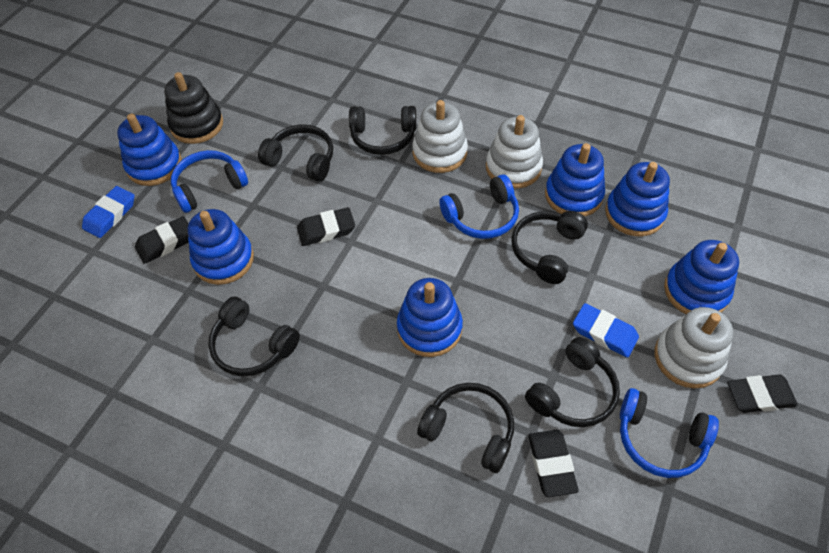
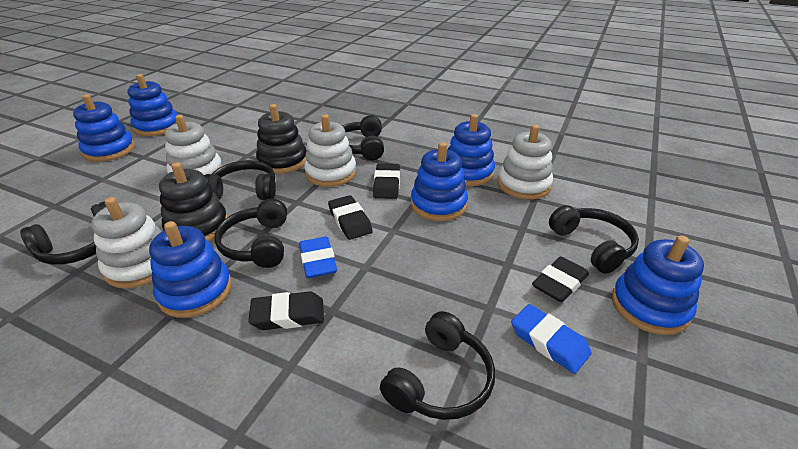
black stacking toy: 1 -> 2
blue headphones: 3 -> 0
white stacking toy: 3 -> 4

